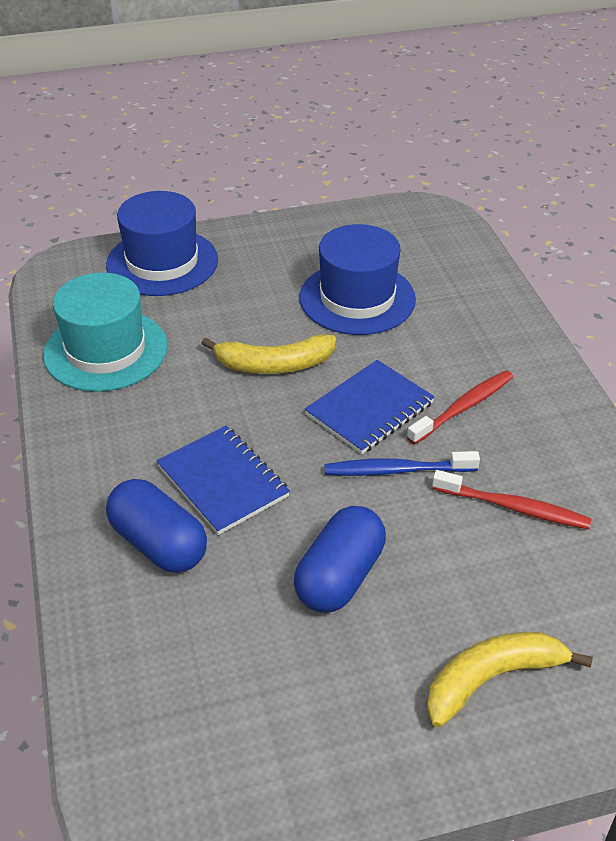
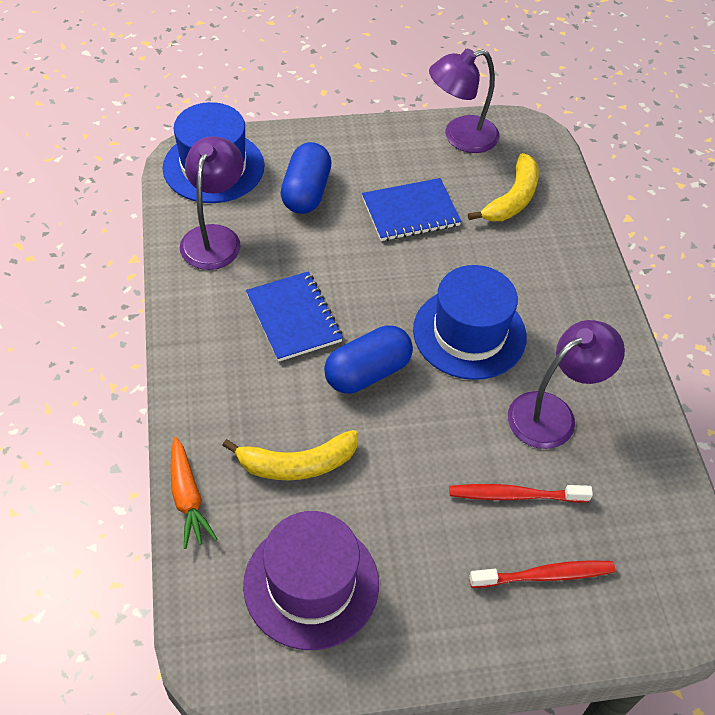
blue toothbrush: 1 -> 0
orange carrot: 0 -> 1
purple hat: 0 -> 1
purple lamp: 0 -> 3
turquoise hat: 1 -> 0

